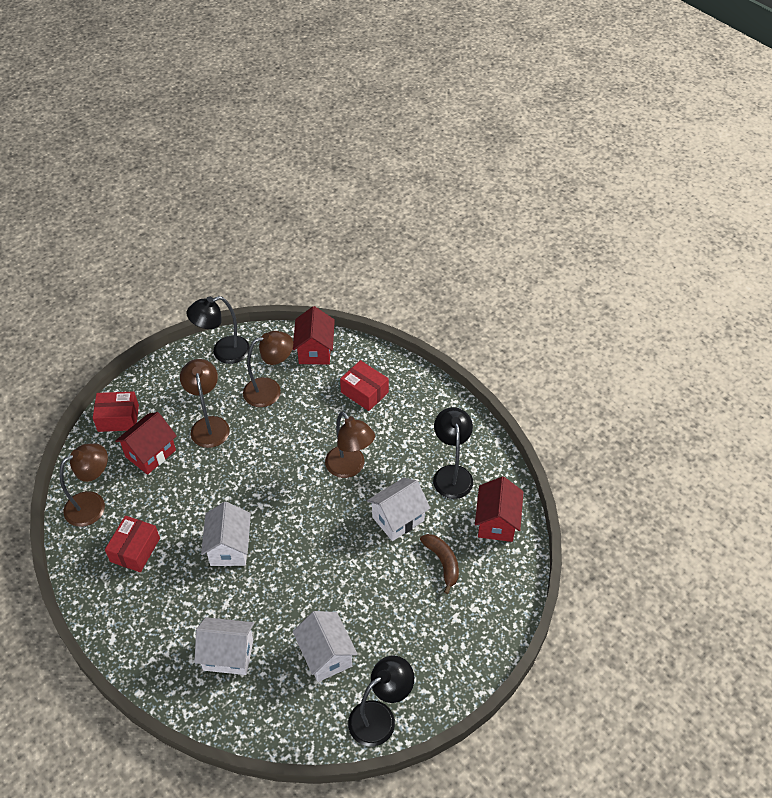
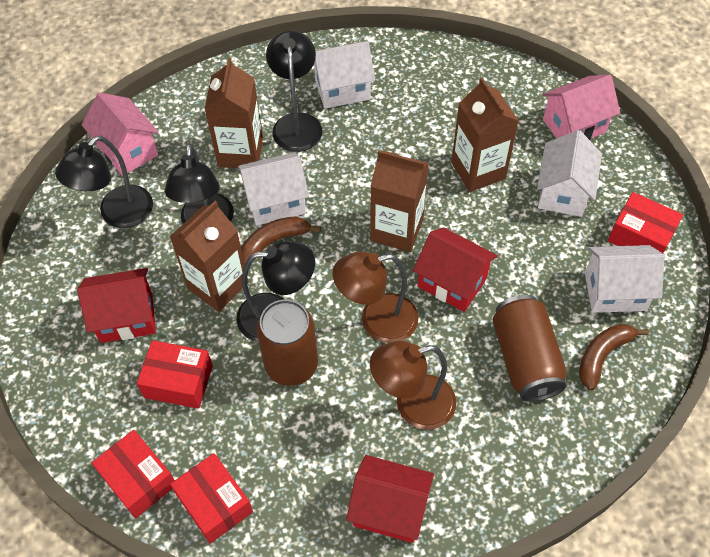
black lamp: 3 -> 4
brown banana: 1 -> 2
brown can: 0 -> 2
brown carton: 0 -> 4
brown lamp: 4 -> 2
pink house: 0 -> 2
red box: 3 -> 4

